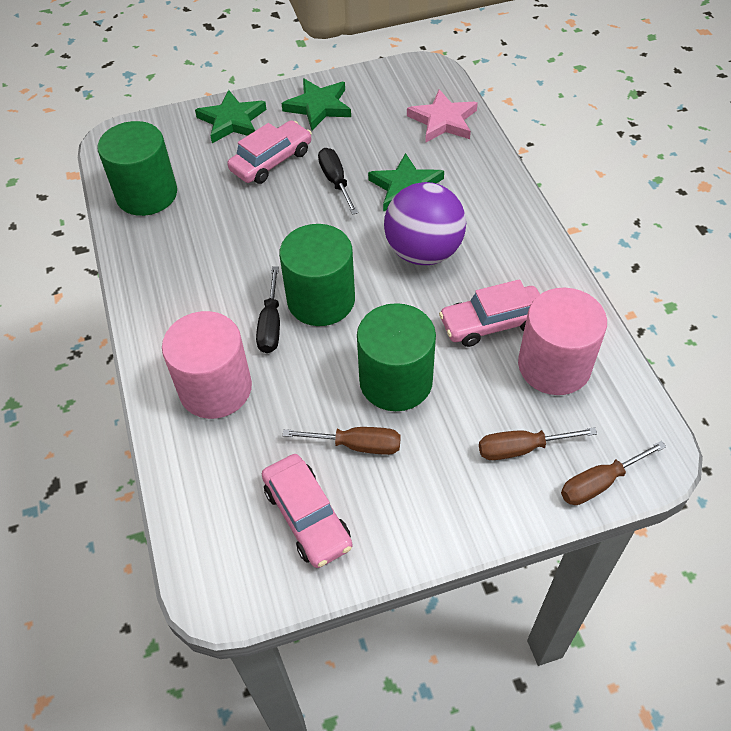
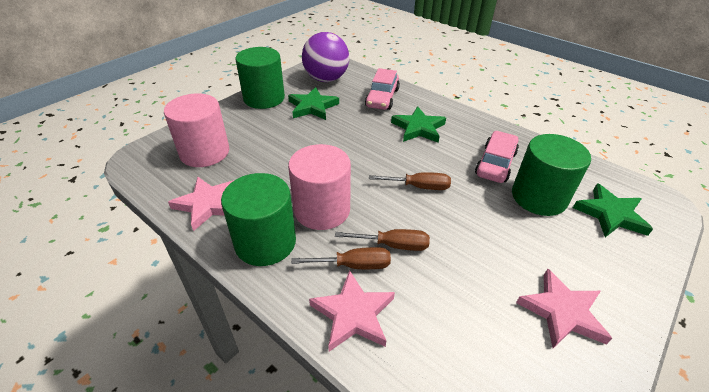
black screwdriver: 2 -> 0
pink car: 3 -> 2
pink star: 1 -> 3

